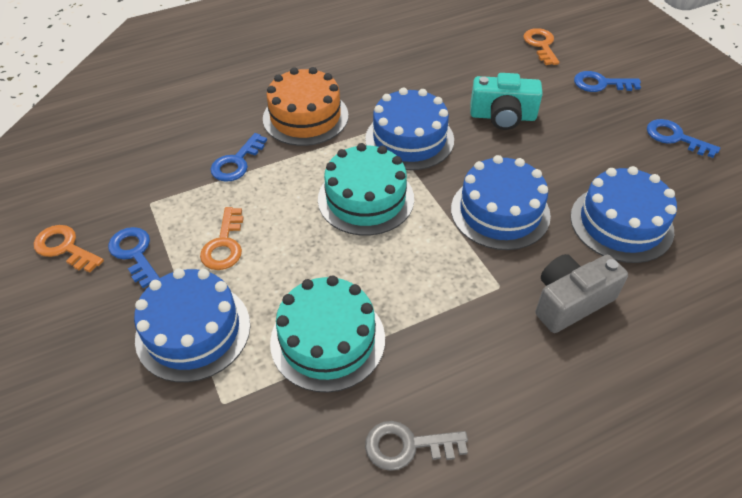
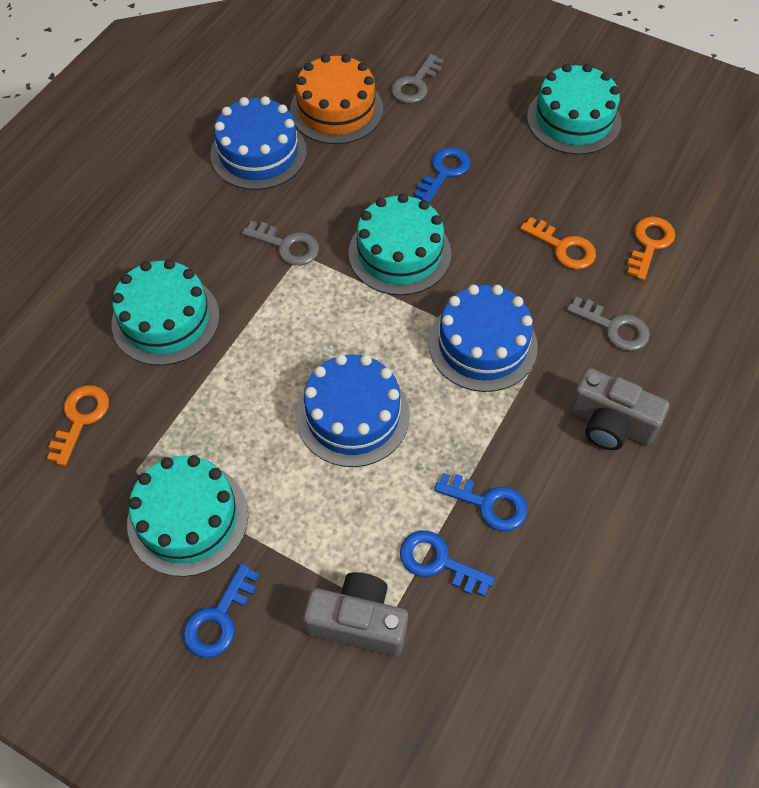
blue cake: 4 -> 3
grey camera: 1 -> 2
grey key: 1 -> 3
turquoise cake: 2 -> 4
turquoise camera: 1 -> 0

